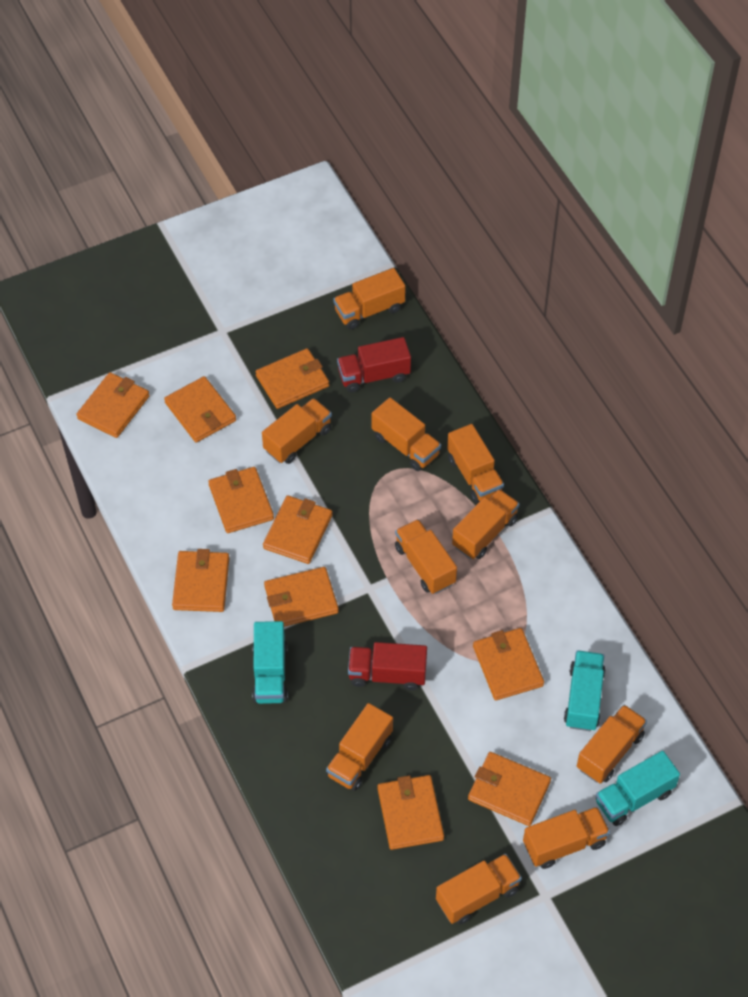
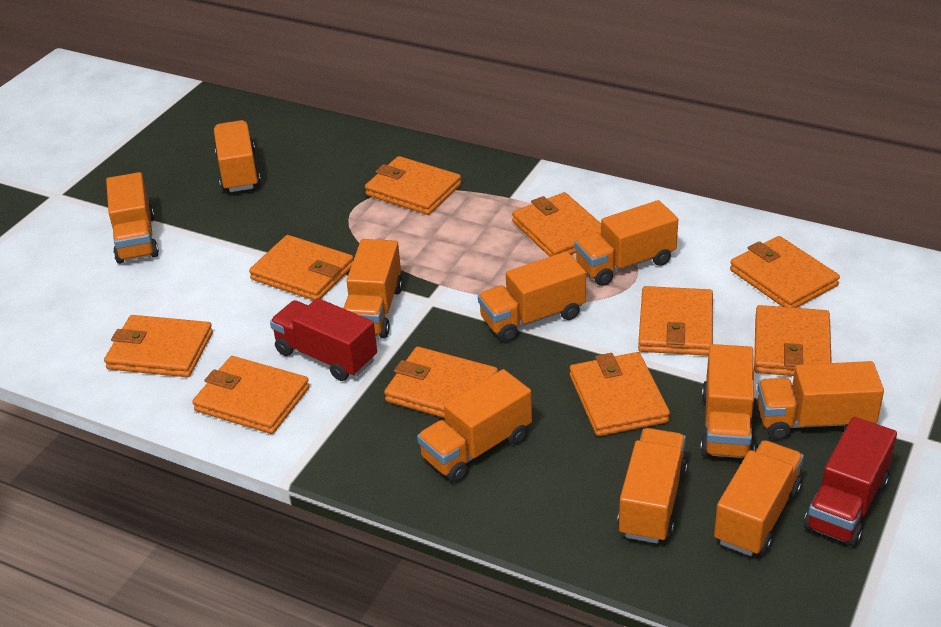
turquoise truck: 3 -> 0

